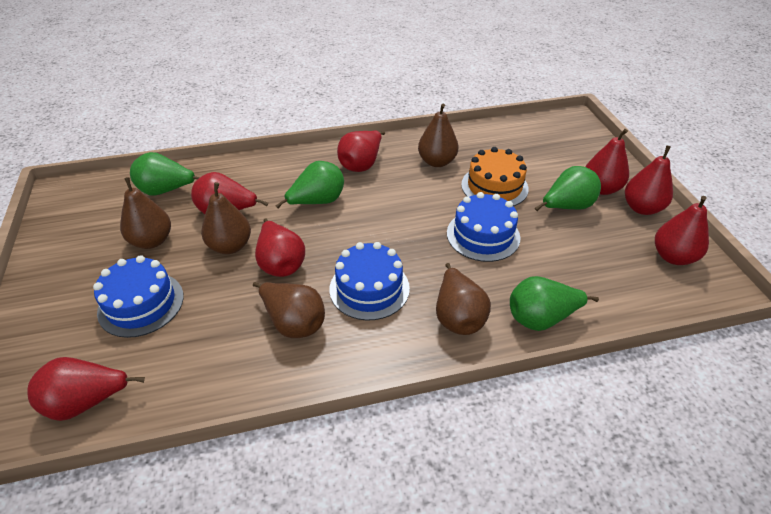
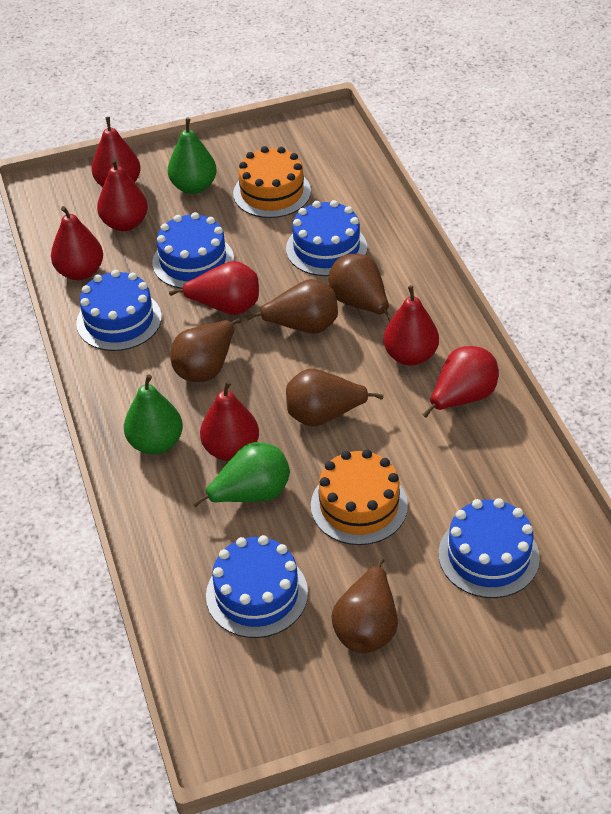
blue cake: 3 -> 5
green pear: 4 -> 3
orange cake: 1 -> 2

